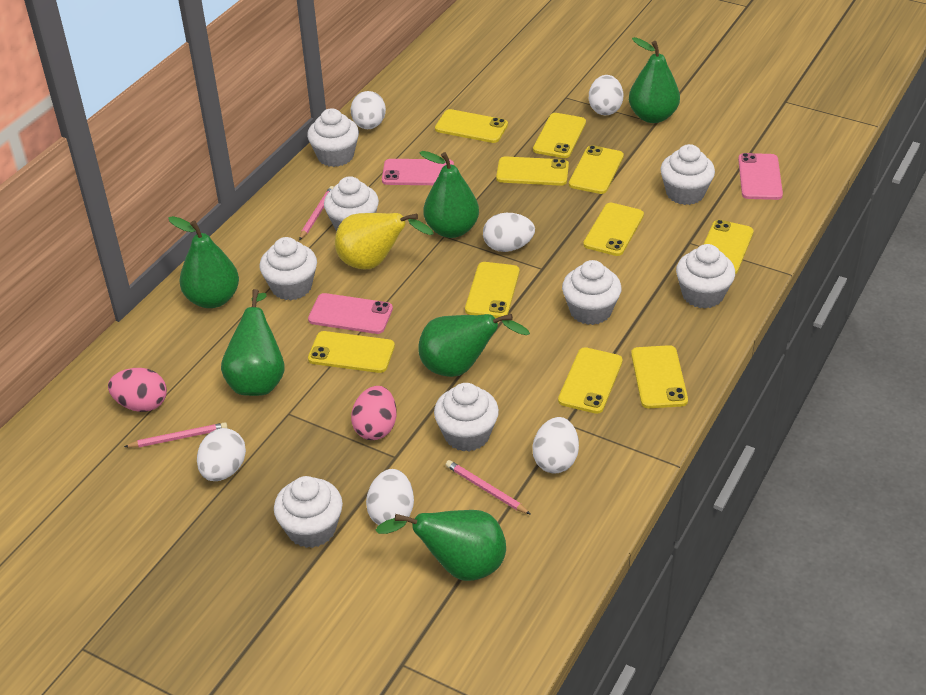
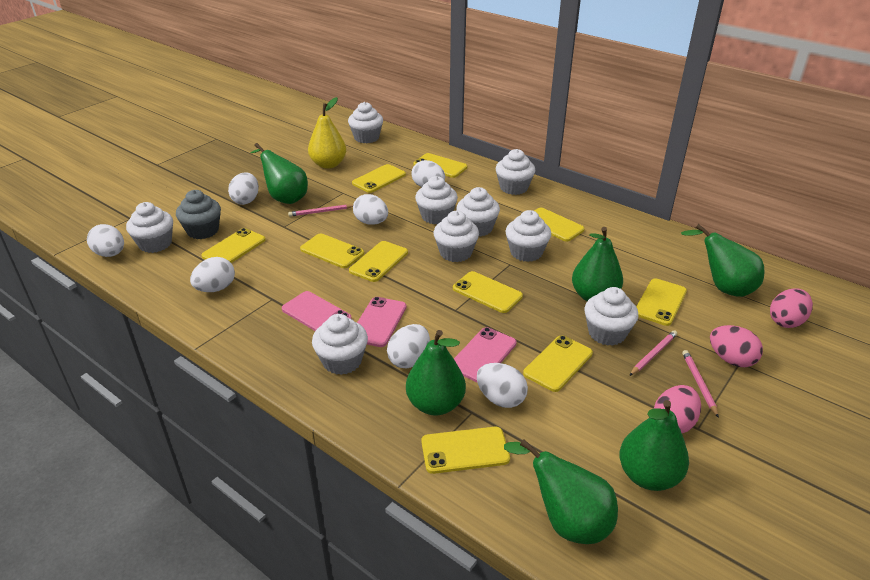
grey cupcake: 0 -> 1
pink egg: 2 -> 3
white cupcake: 8 -> 9
white egg: 6 -> 7

